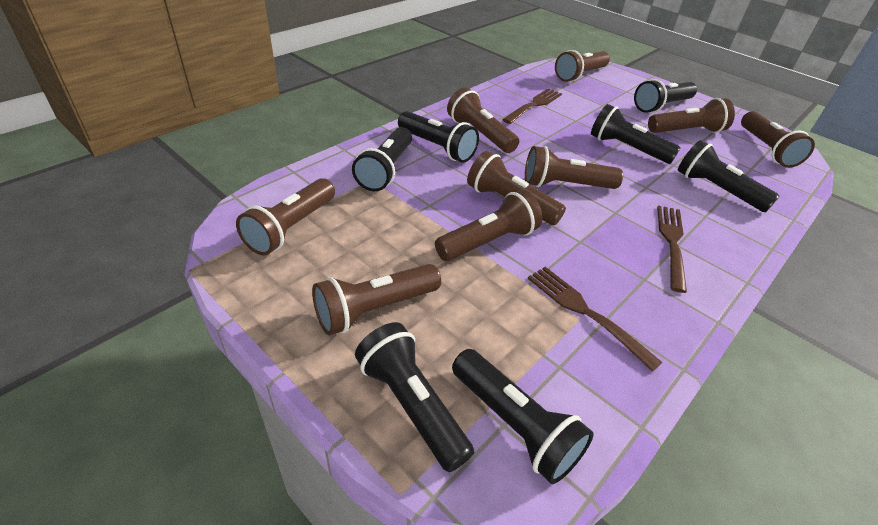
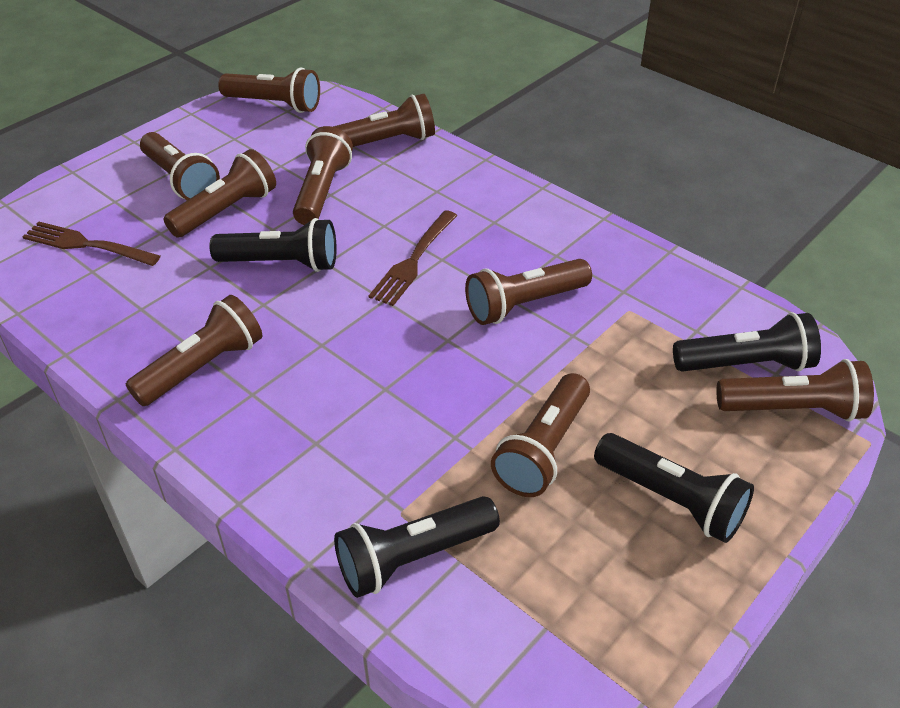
black flashlight: 7 -> 4
brown fork: 3 -> 2

